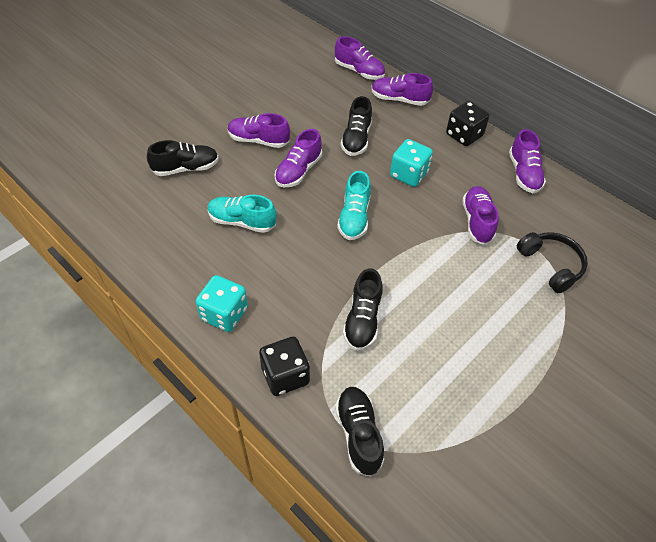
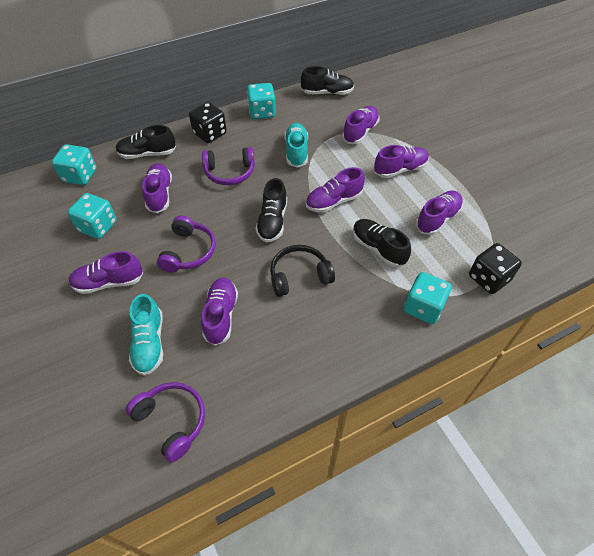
purple headphones: 0 -> 3
purple shoe: 6 -> 7
turquoise dice: 2 -> 4

